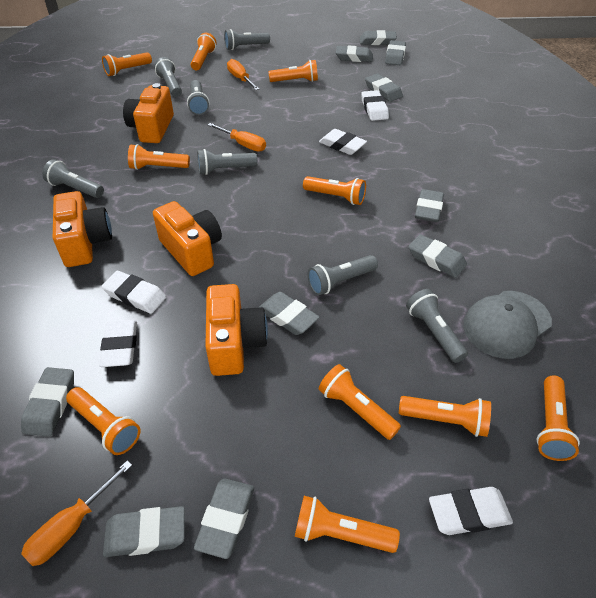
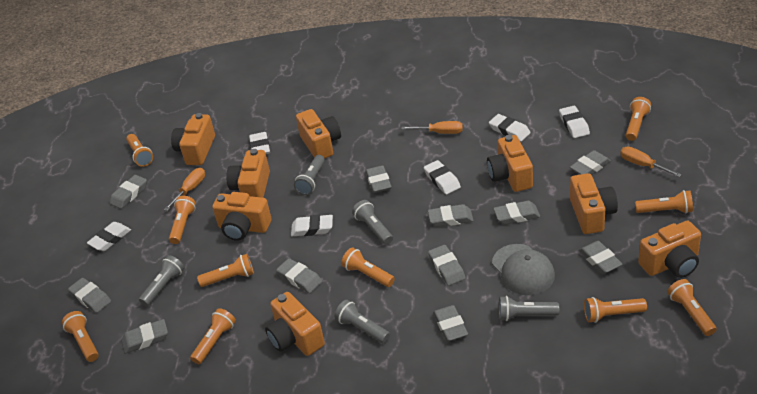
grey eraser: 10 -> 11
grey flashlight: 7 -> 5
orange camera: 4 -> 8
white eraser: 5 -> 6

